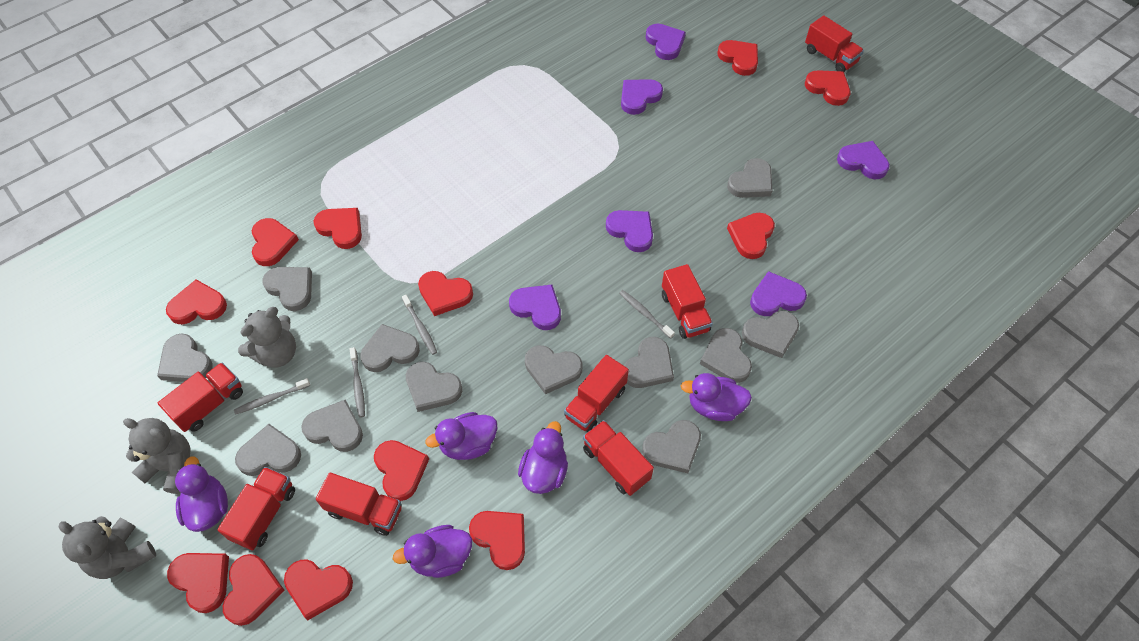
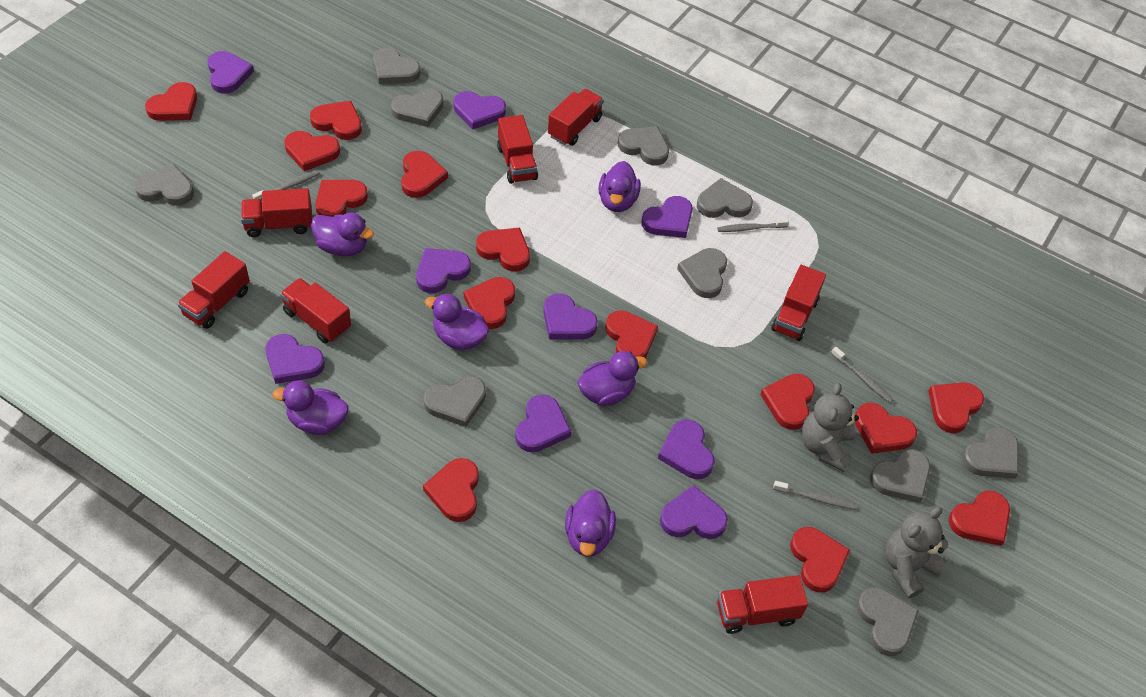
grey heart: 12 -> 10
grey teddy bear: 3 -> 2
purple duck: 5 -> 6
purple heart: 6 -> 9
red heart: 12 -> 14

